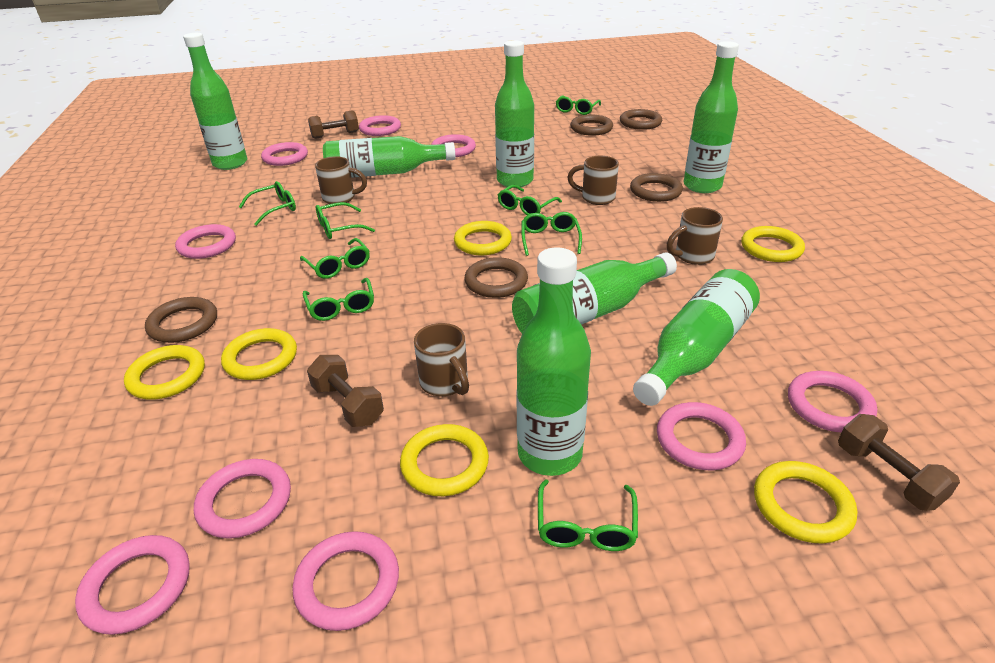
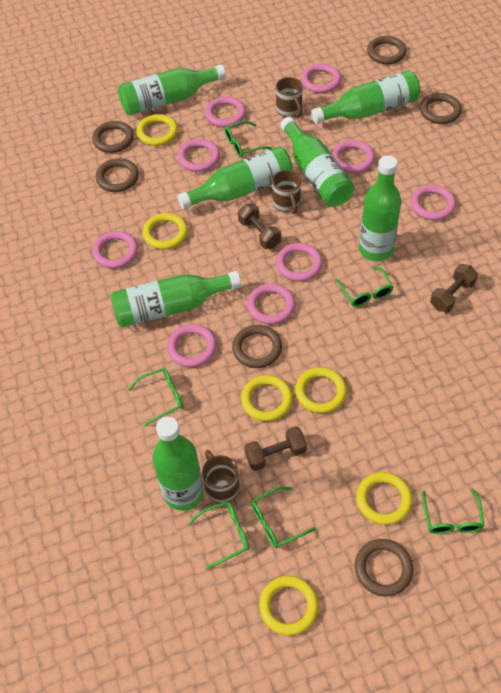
brown mug: 4 -> 3
brown ring: 5 -> 6
green glasses: 8 -> 6

